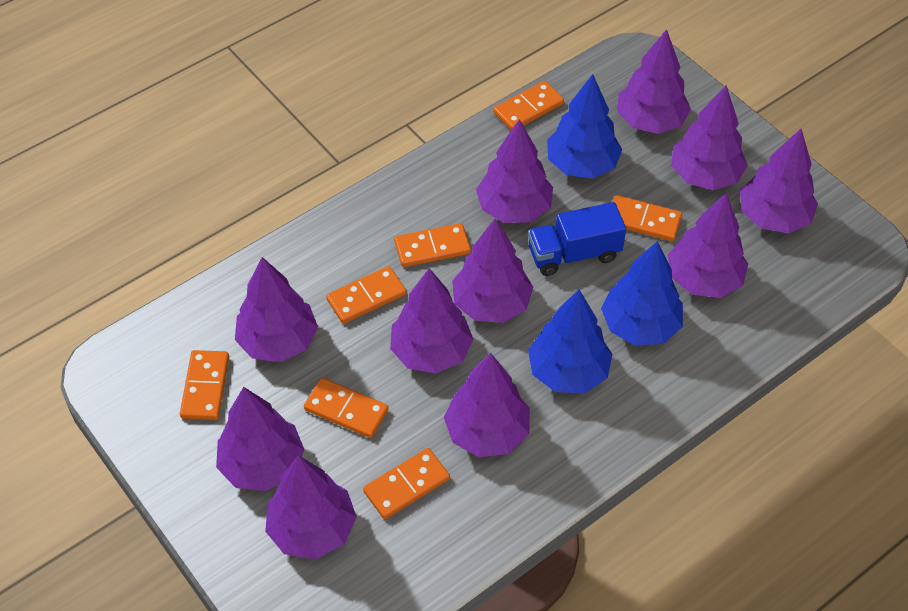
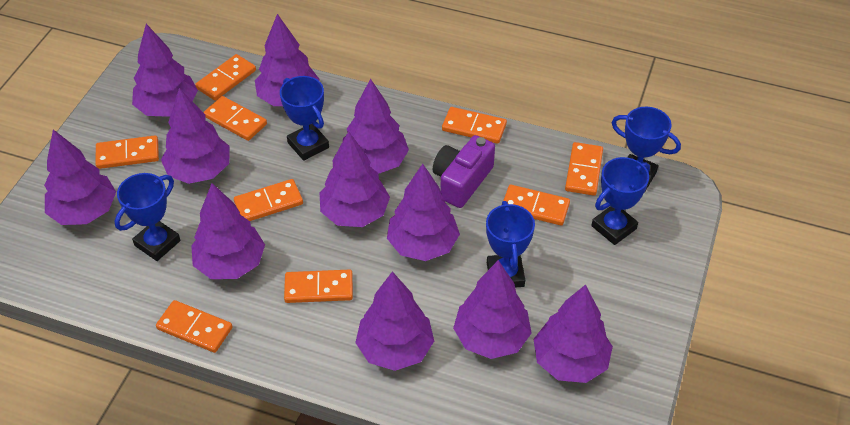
blue tree: 3 -> 0
blue trophy: 0 -> 5
blue truck: 1 -> 0
orange domino: 7 -> 9
purple camera: 0 -> 1

